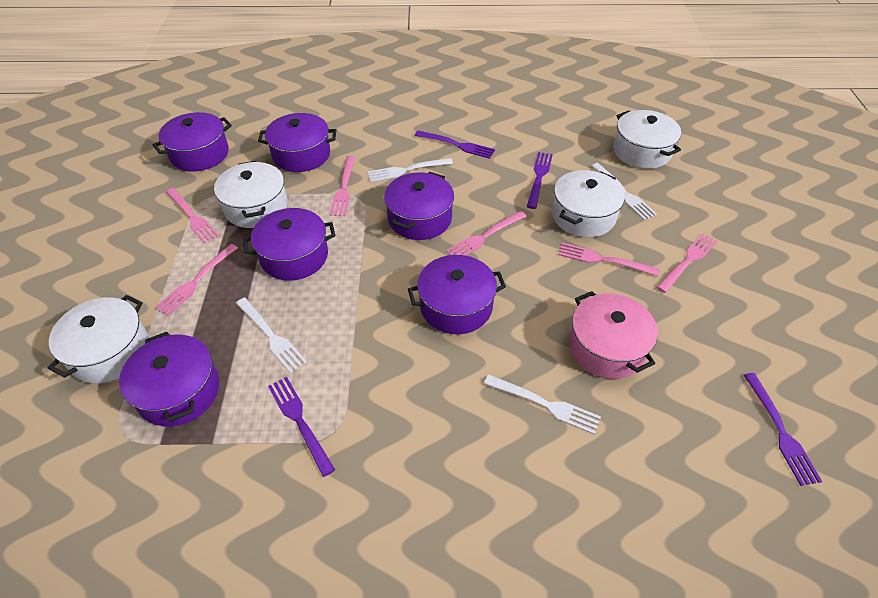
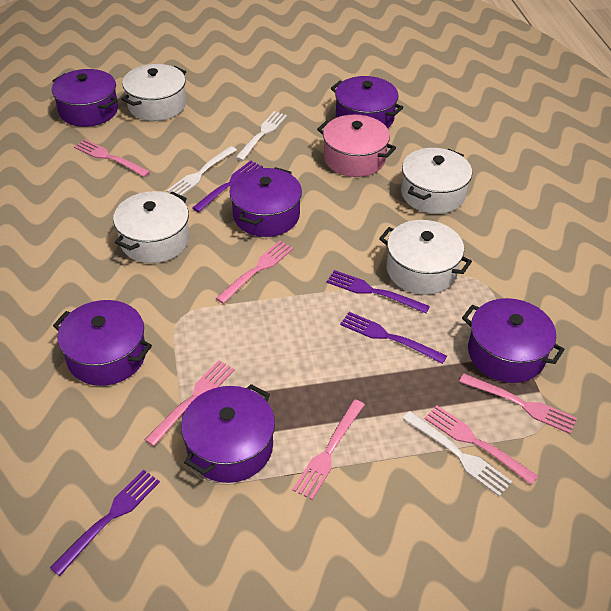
white fork: 4 -> 3

